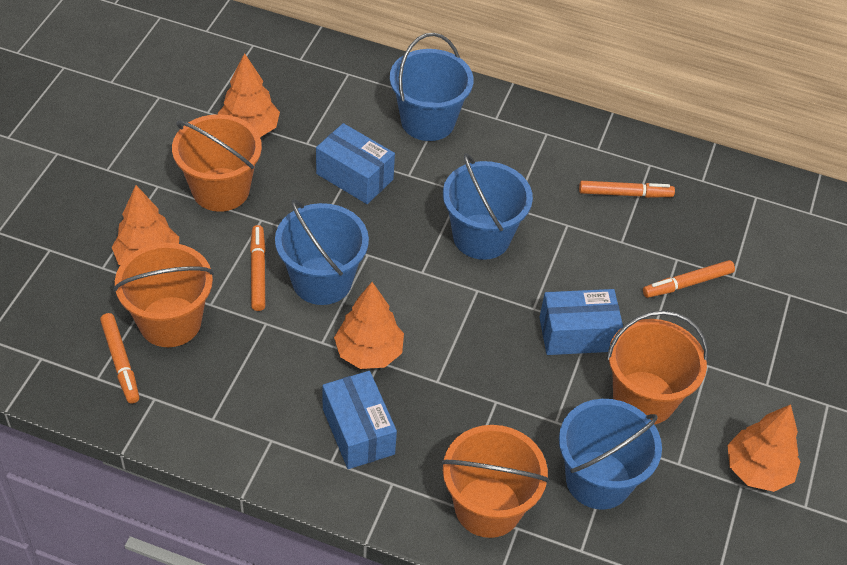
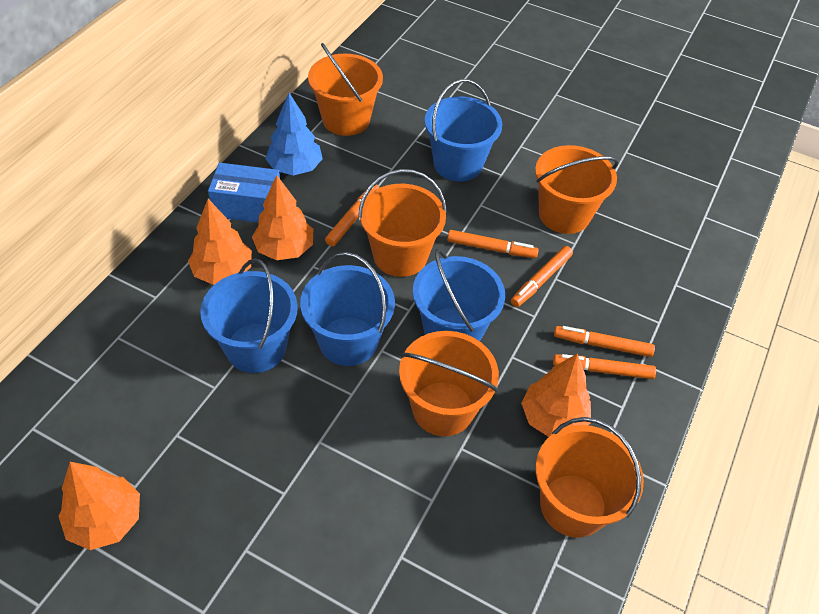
blue box: 3 -> 1
blue tree: 0 -> 1
orange bucket: 4 -> 5
orange marker: 4 -> 5

